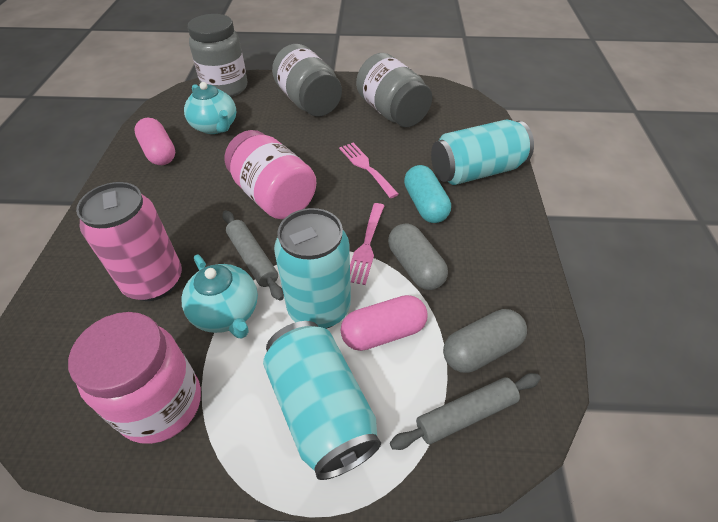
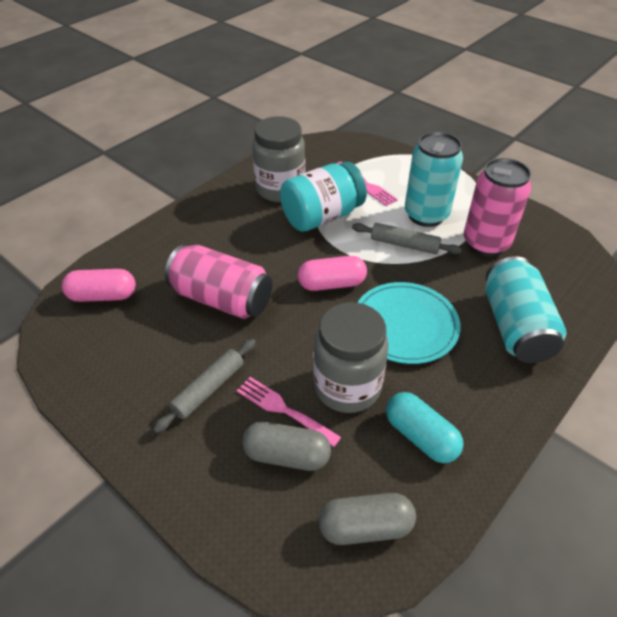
grey jar: 3 -> 2
pink can: 1 -> 2
pink jar: 2 -> 0
turquoise can: 3 -> 2
turquoise jar: 0 -> 1
turquoise plate: 0 -> 1
turquoise teapot: 2 -> 0

